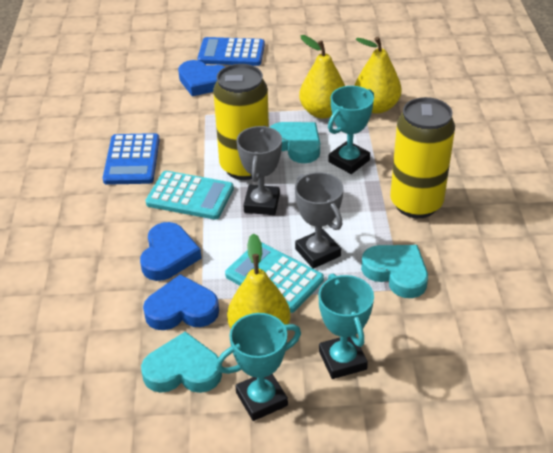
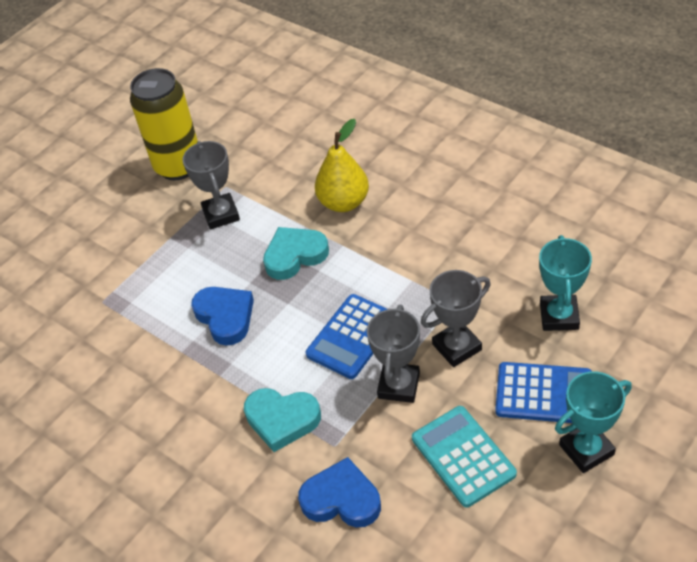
blue heart: 3 -> 2
grey trophy: 2 -> 3
turquoise calculator: 2 -> 1
turquoise heart: 3 -> 2
turquoise trophy: 3 -> 2
yellow can: 2 -> 1
yellow pear: 3 -> 1

